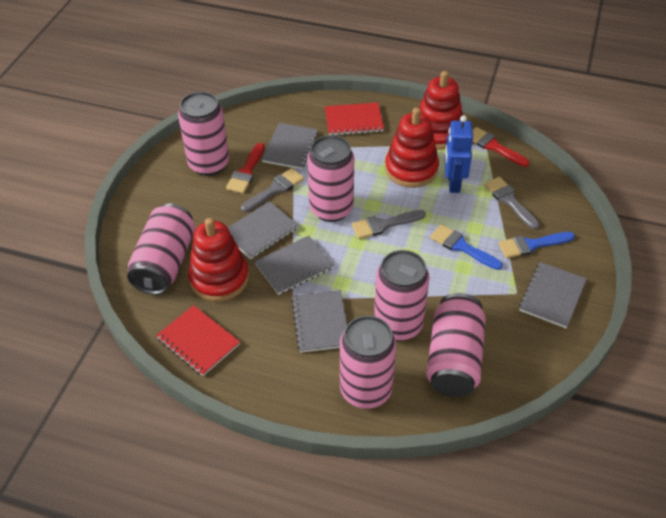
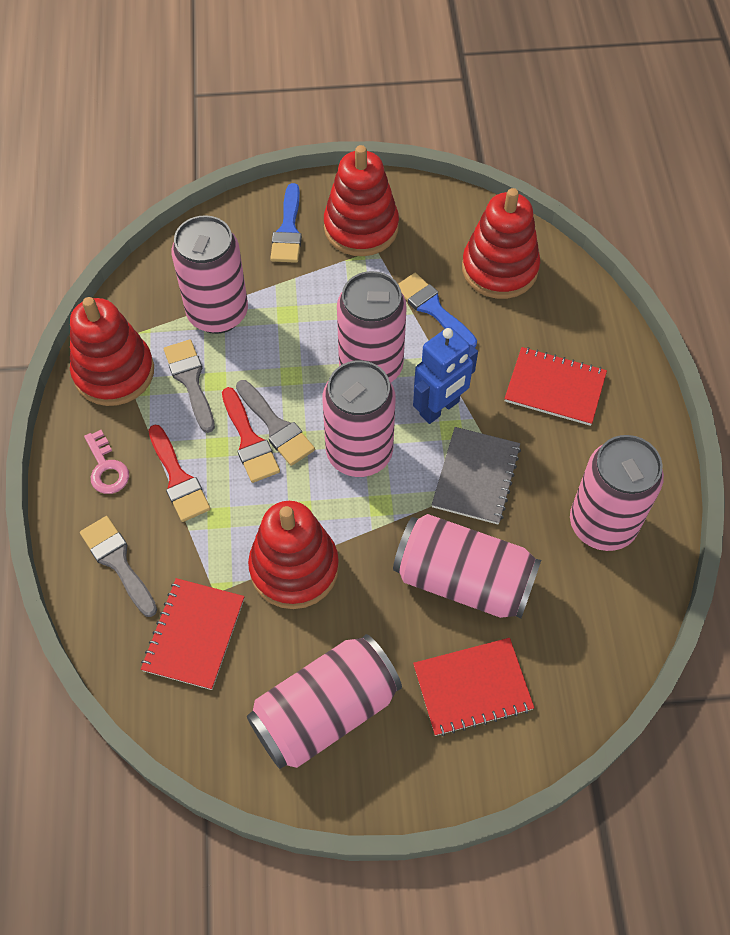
grey notebook: 5 -> 1
pink key: 0 -> 1
red notebook: 2 -> 3
red stacking toy: 3 -> 4

